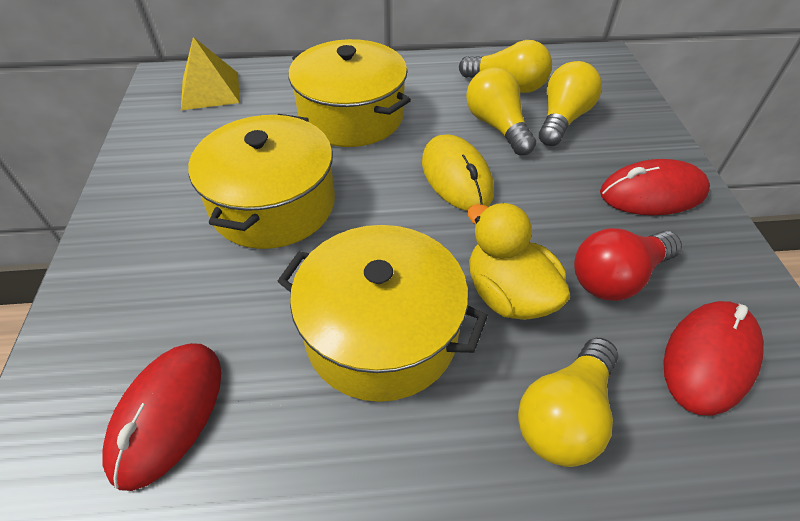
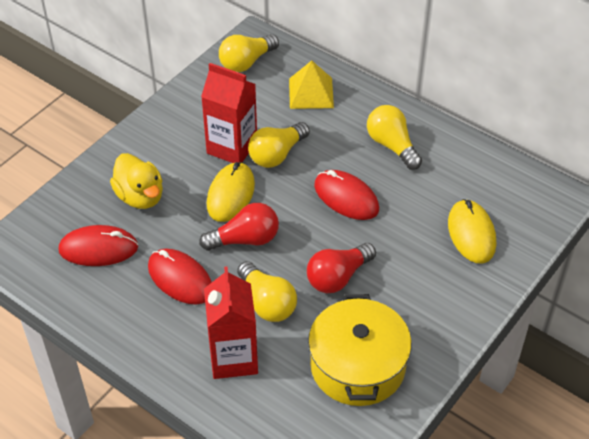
red carton: 0 -> 2
red light bulb: 1 -> 2
yellow mouse: 1 -> 2
yellow pot: 3 -> 1

